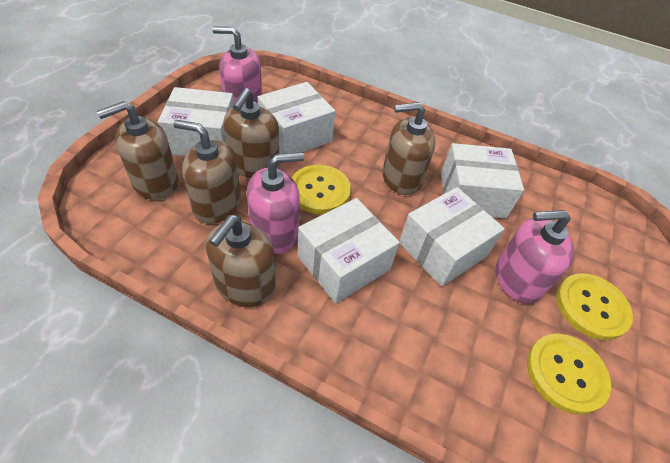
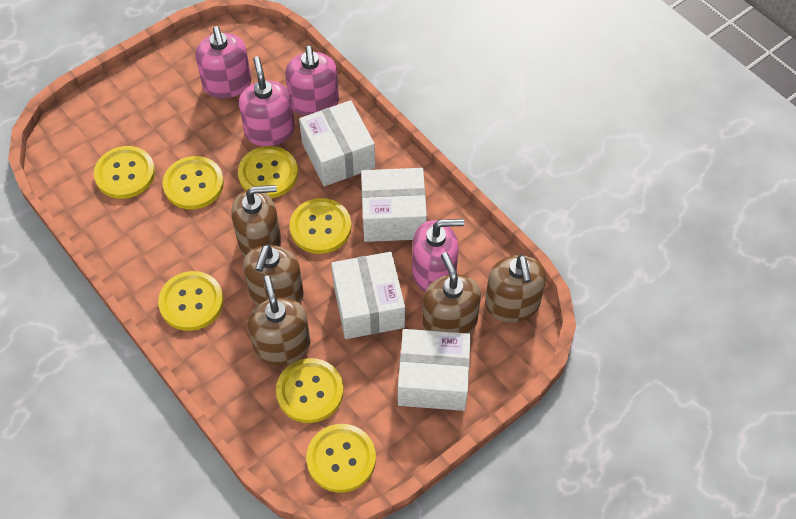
pink soap dispenser: 3 -> 4
white box: 5 -> 4
yellow button: 3 -> 7

